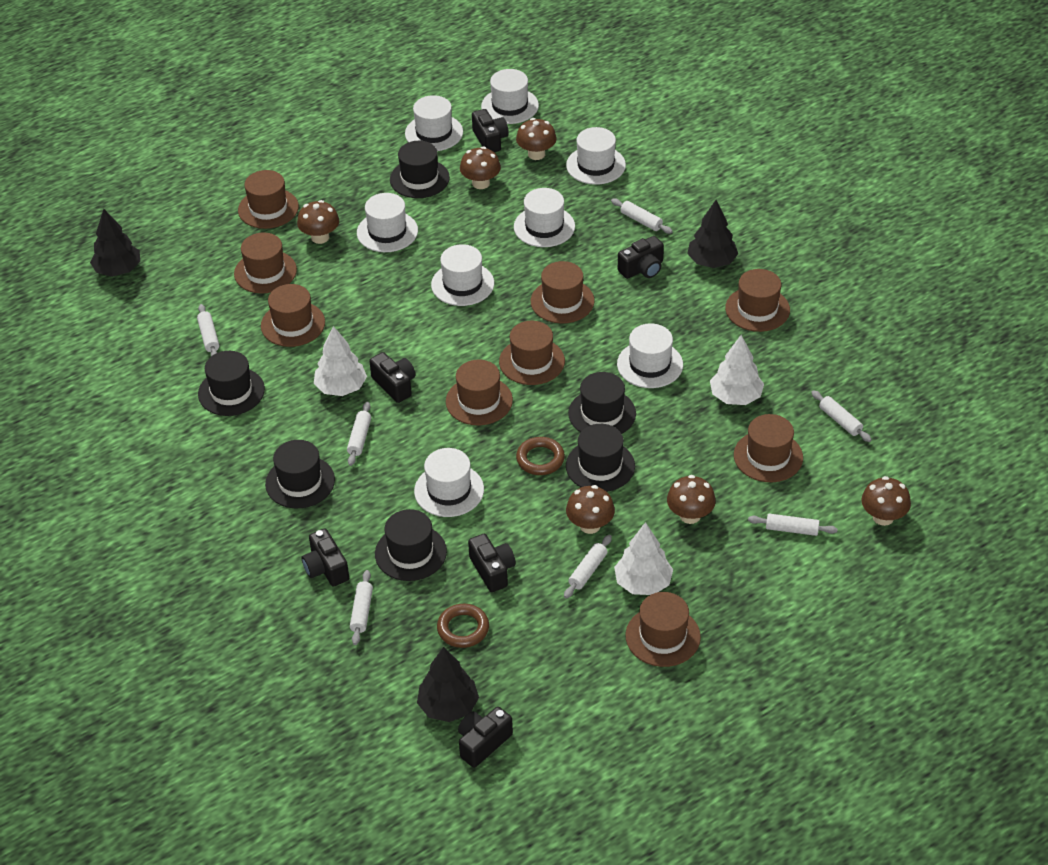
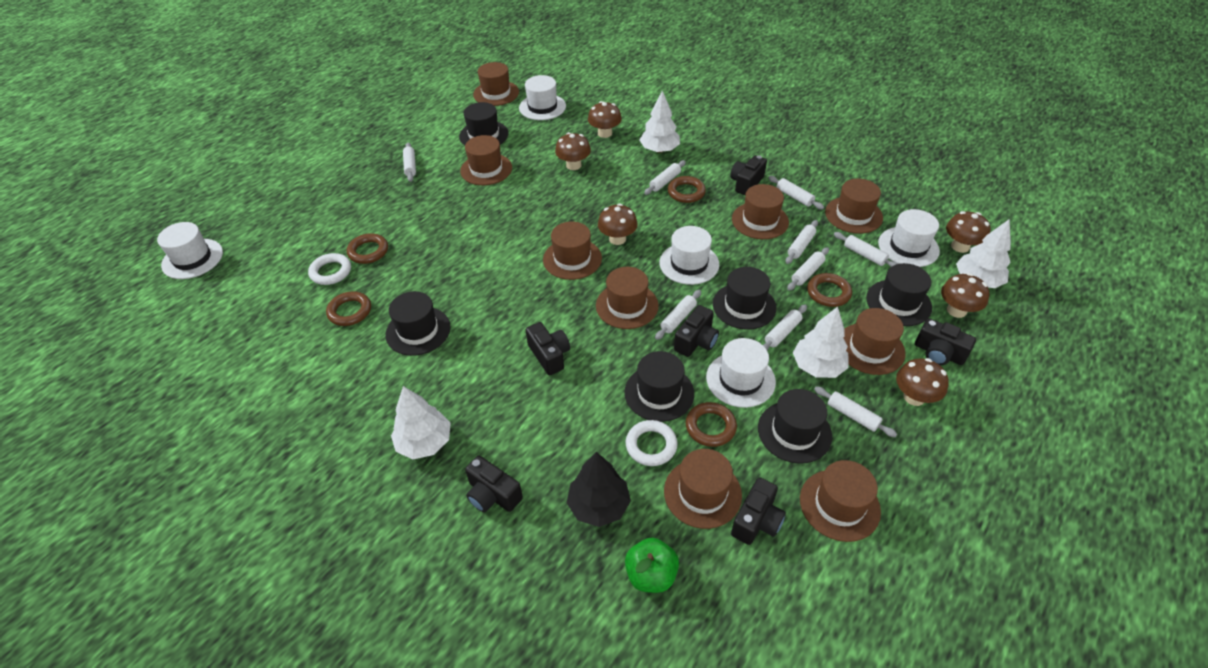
black tree: 3 -> 1
brown ring: 2 -> 5
green apple: 0 -> 1
white hat: 8 -> 5
white ring: 0 -> 2
white rolling pin: 7 -> 9
white tree: 3 -> 4

